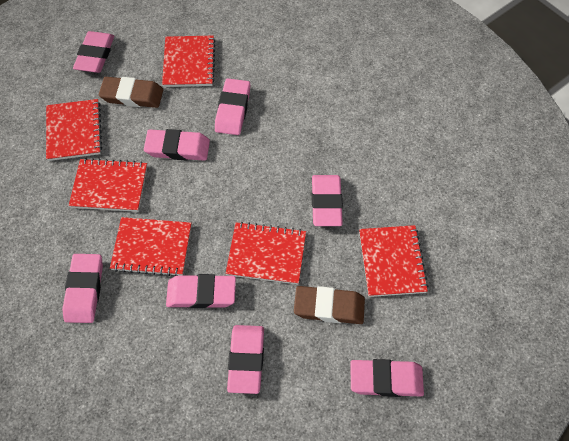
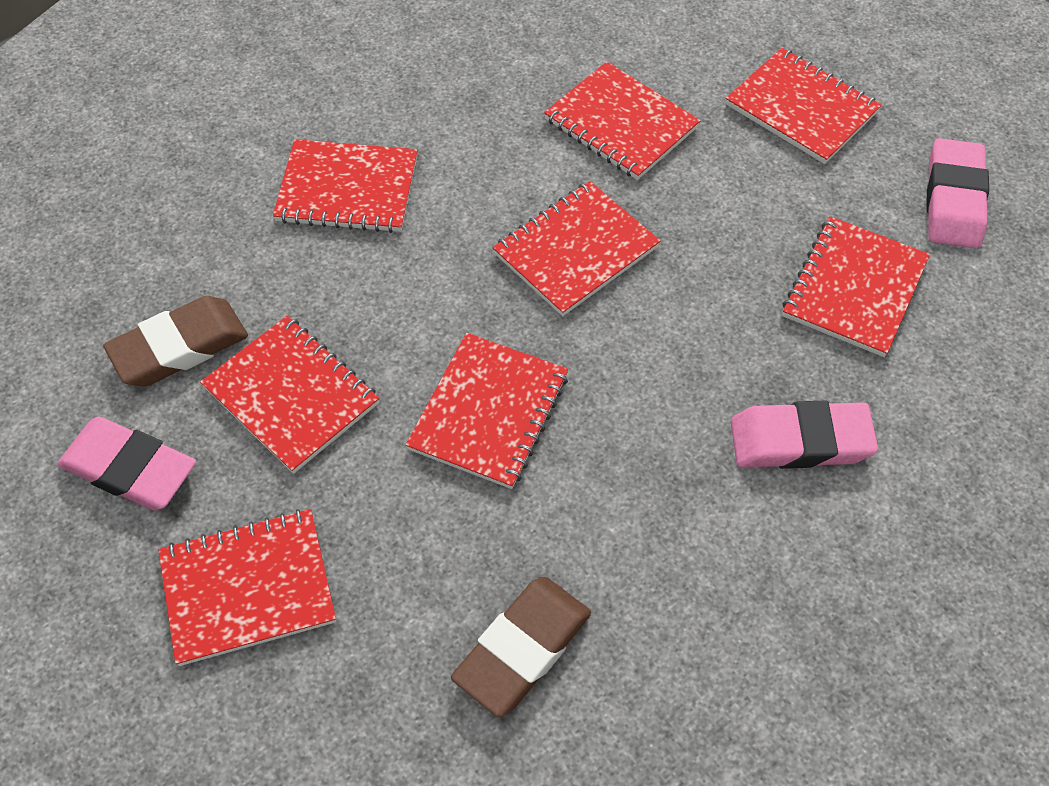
pink eraser: 8 -> 3
red notebook: 6 -> 8

